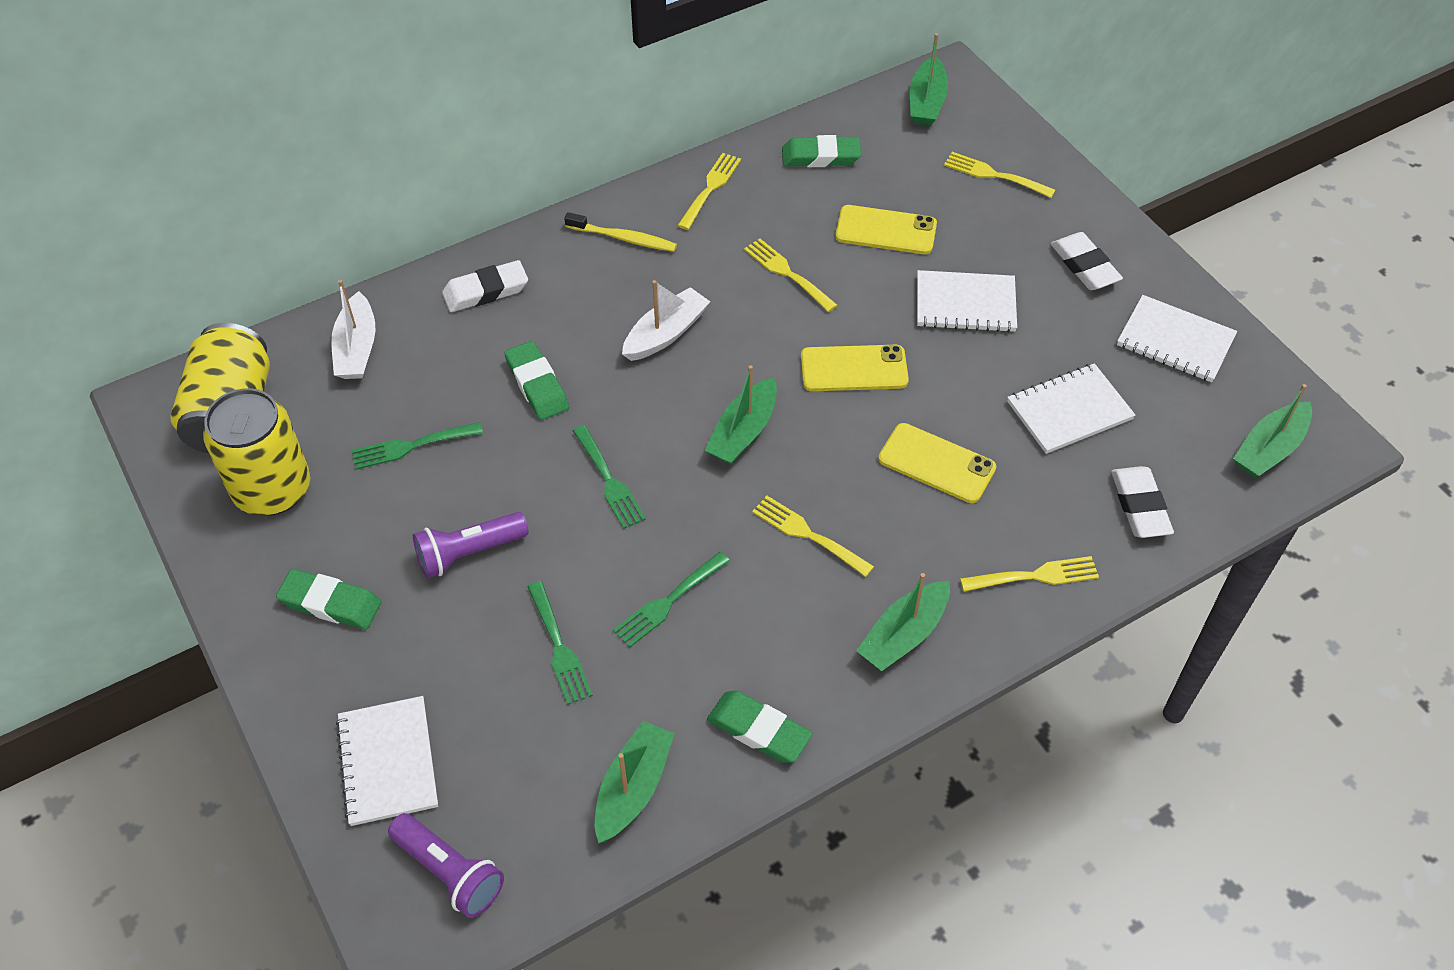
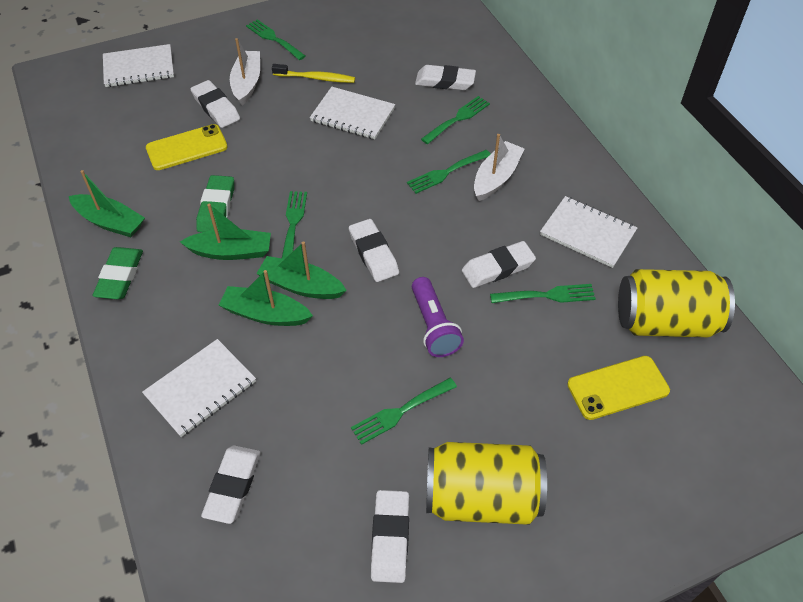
green boat: 5 -> 4
green eraser: 4 -> 2
green fork: 4 -> 6
purple flashlight: 2 -> 1
white eraser: 3 -> 6
yellow fork: 5 -> 0
yellow phone: 3 -> 2

